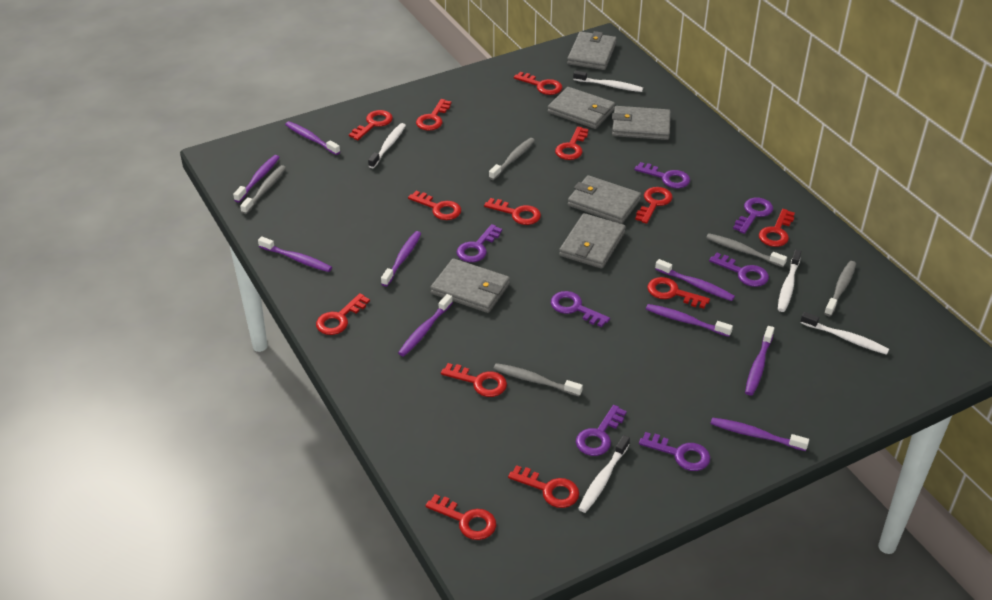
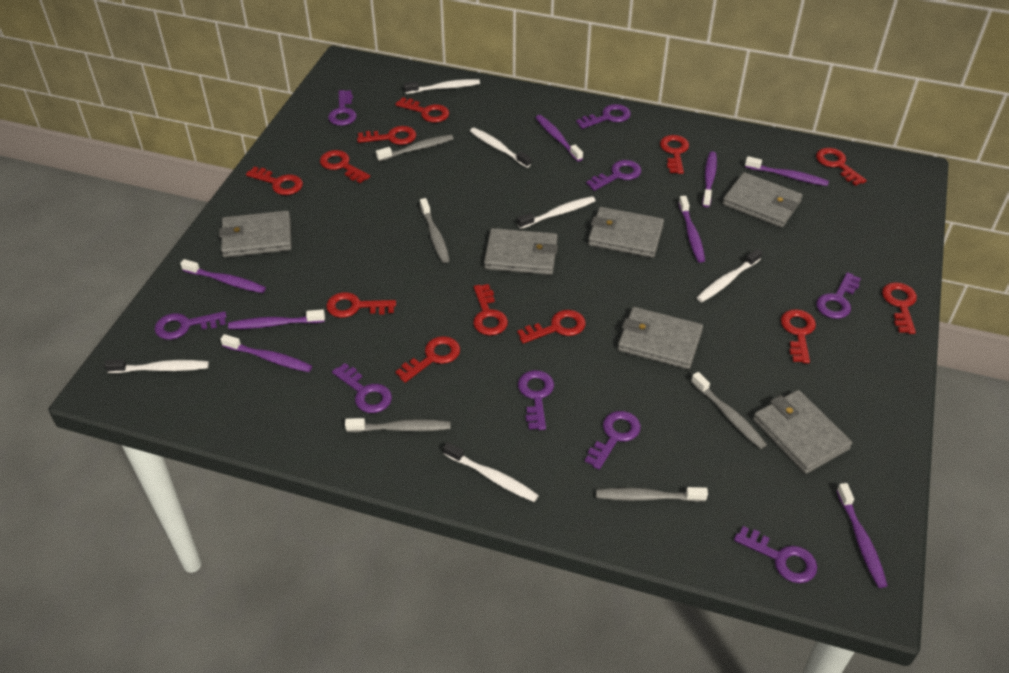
purple key: 7 -> 9
purple toothbrush: 9 -> 8
red key: 13 -> 12
white toothbrush: 5 -> 6

